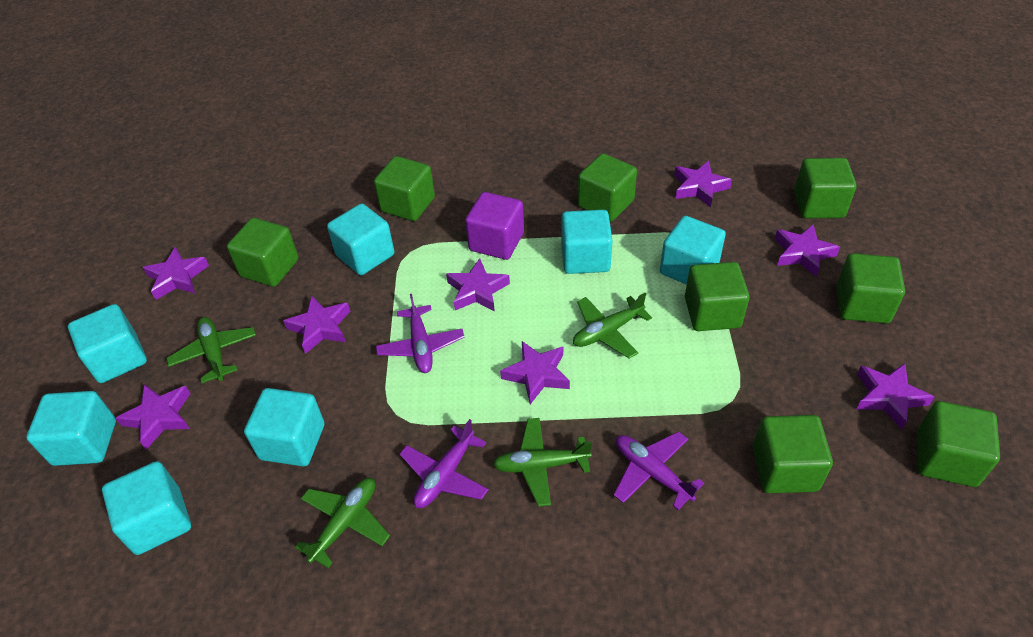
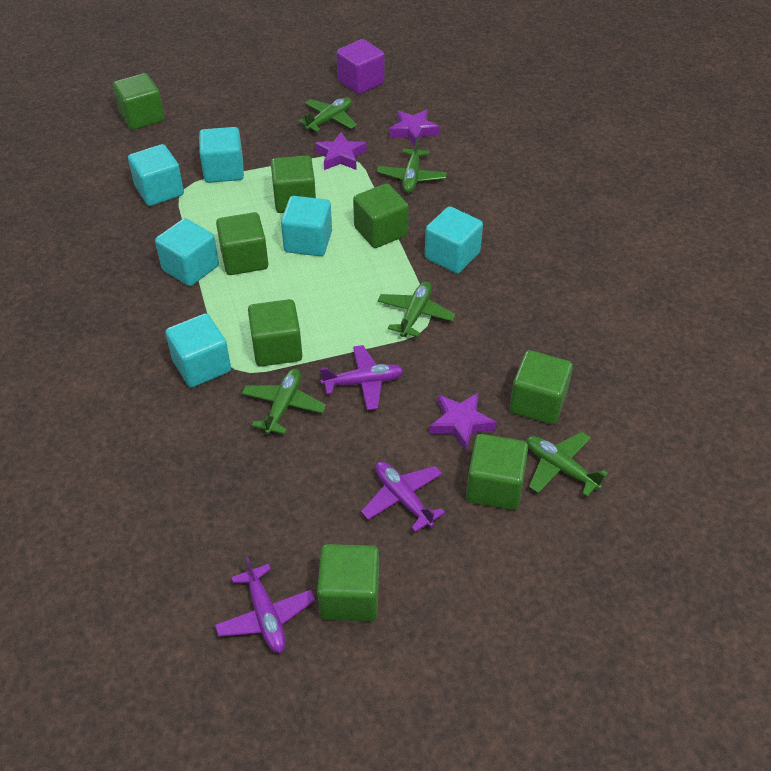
green plane: 4 -> 5
purple star: 8 -> 3
turquoise cube: 7 -> 6

